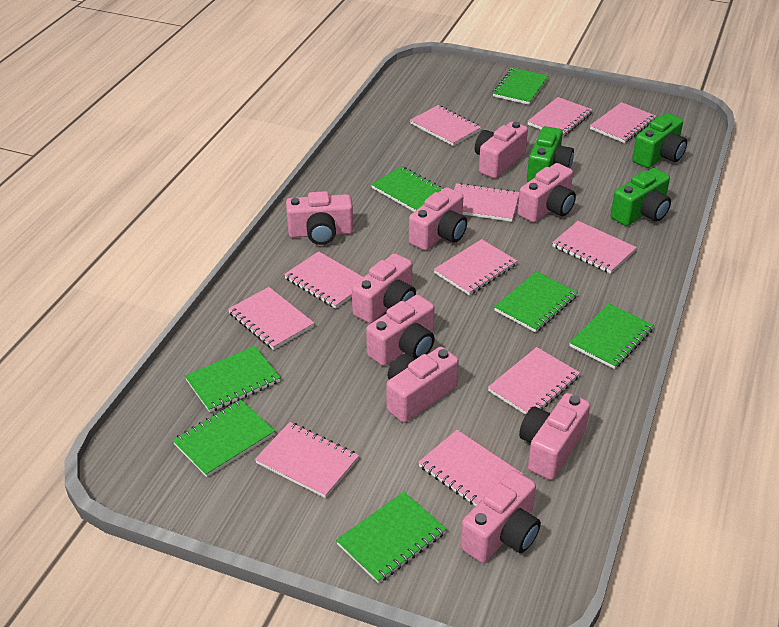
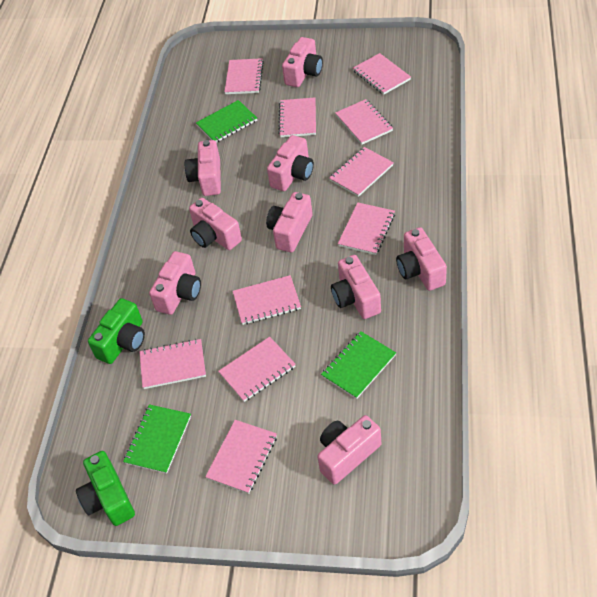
green camera: 3 -> 2
green notebook: 7 -> 3
pink notebook: 11 -> 10

